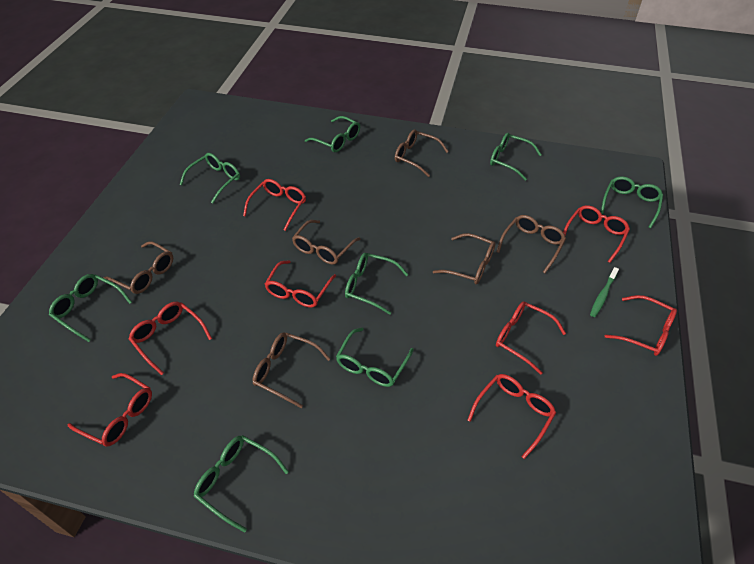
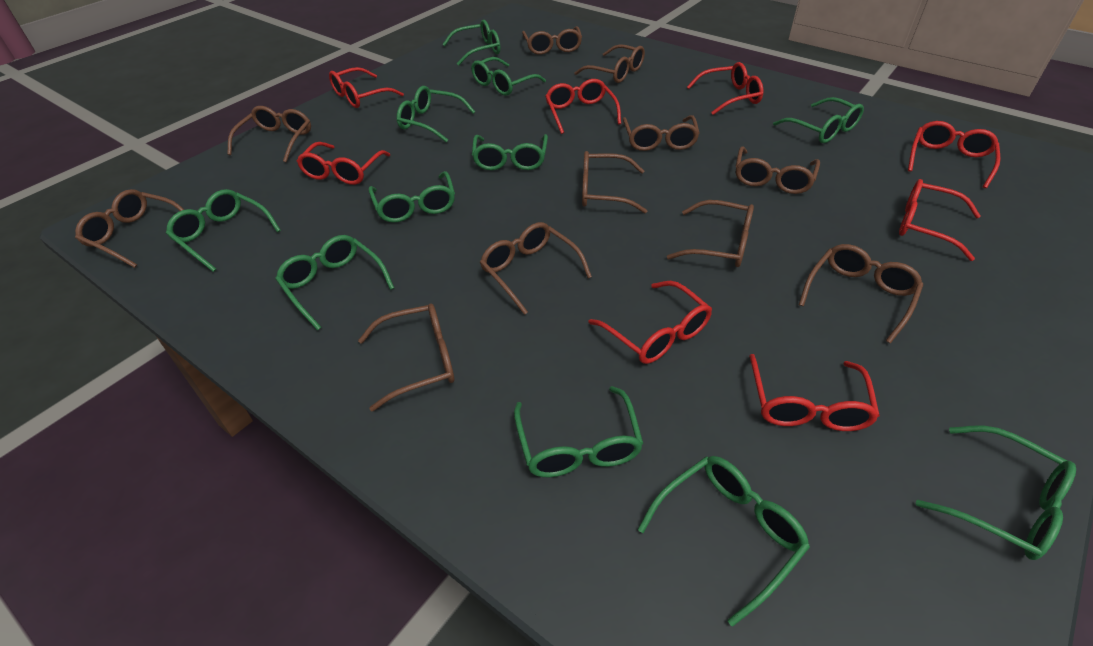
brown glasses: 6 -> 11
green glasses: 8 -> 11
green toothbrush: 1 -> 0

